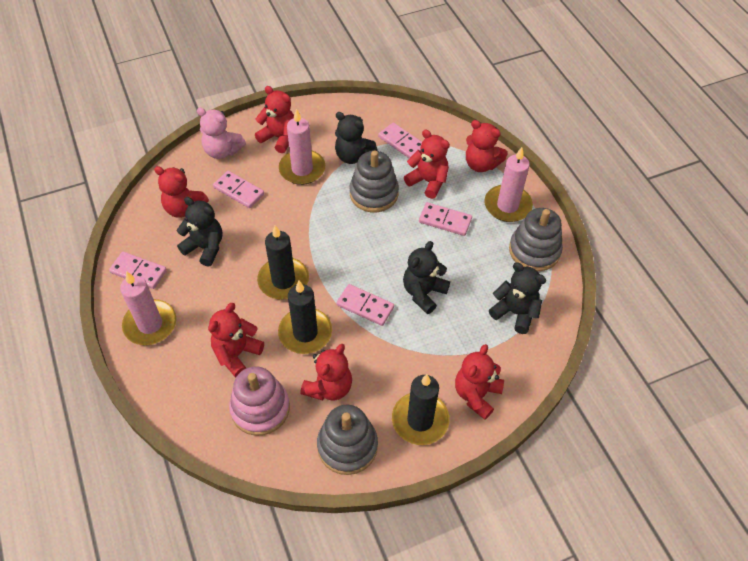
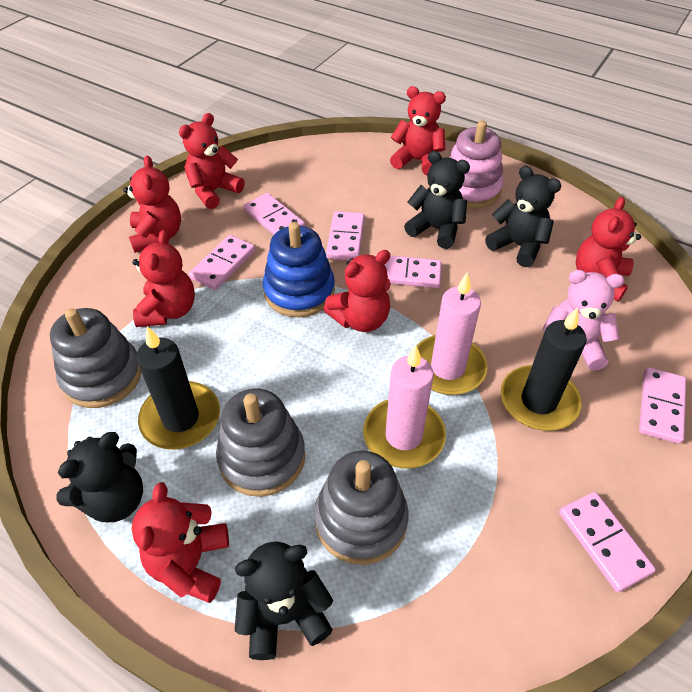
black candle: 3 -> 2
blue stacking toy: 0 -> 1
pink candle: 3 -> 2
pink domino: 5 -> 6

